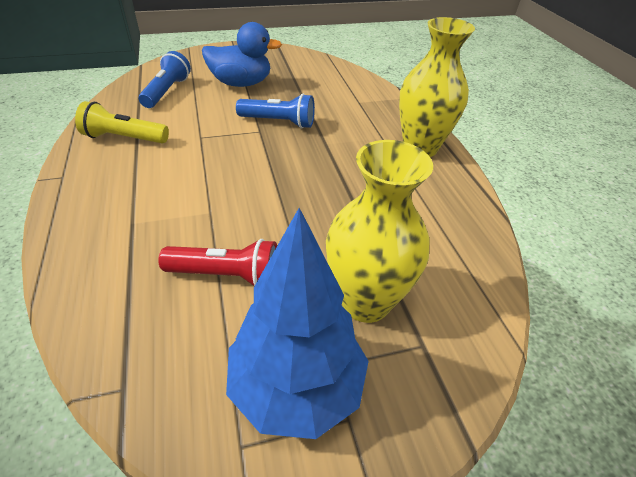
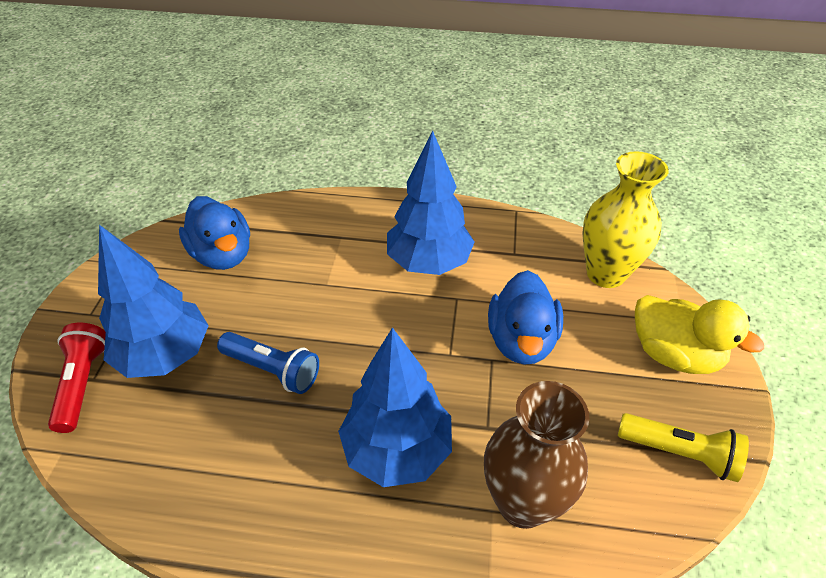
blue duck: 1 -> 2
blue flashlight: 2 -> 1
blue tree: 1 -> 3
brown vase: 0 -> 1
yellow duck: 0 -> 1
yellow vase: 2 -> 1

